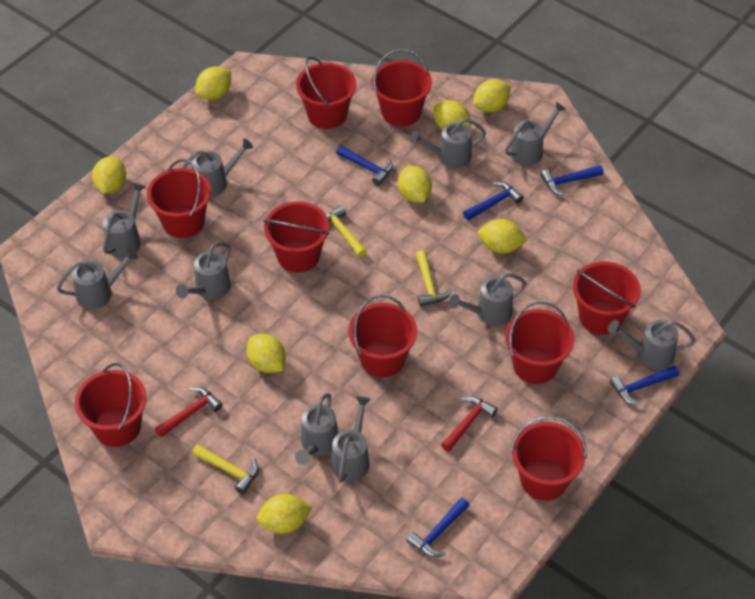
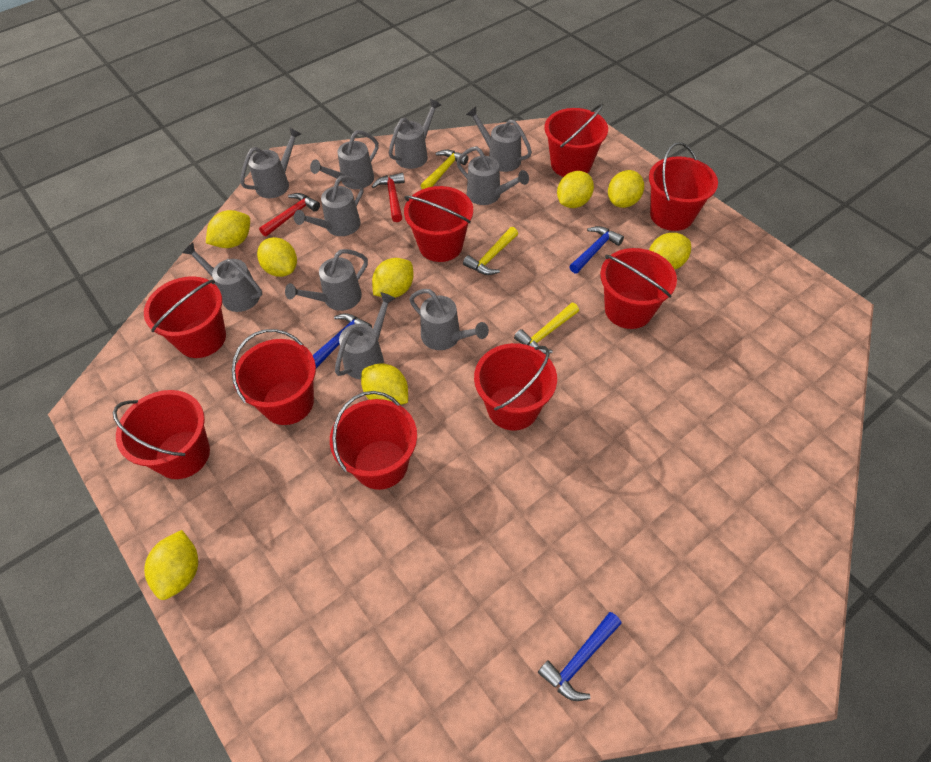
blue hammer: 5 -> 3

